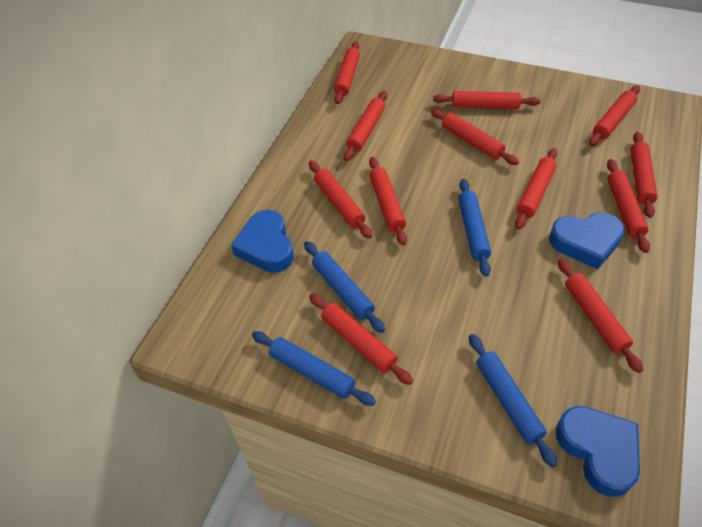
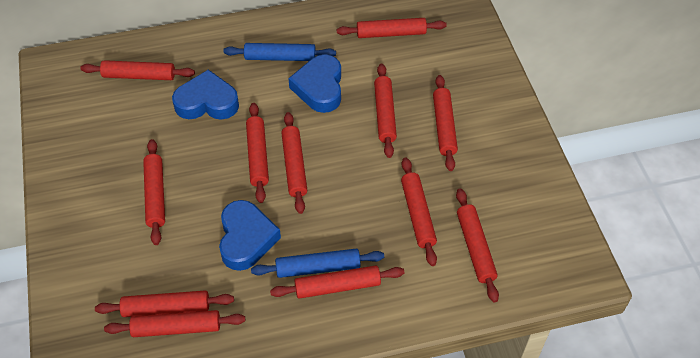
blue rolling pin: 4 -> 2

